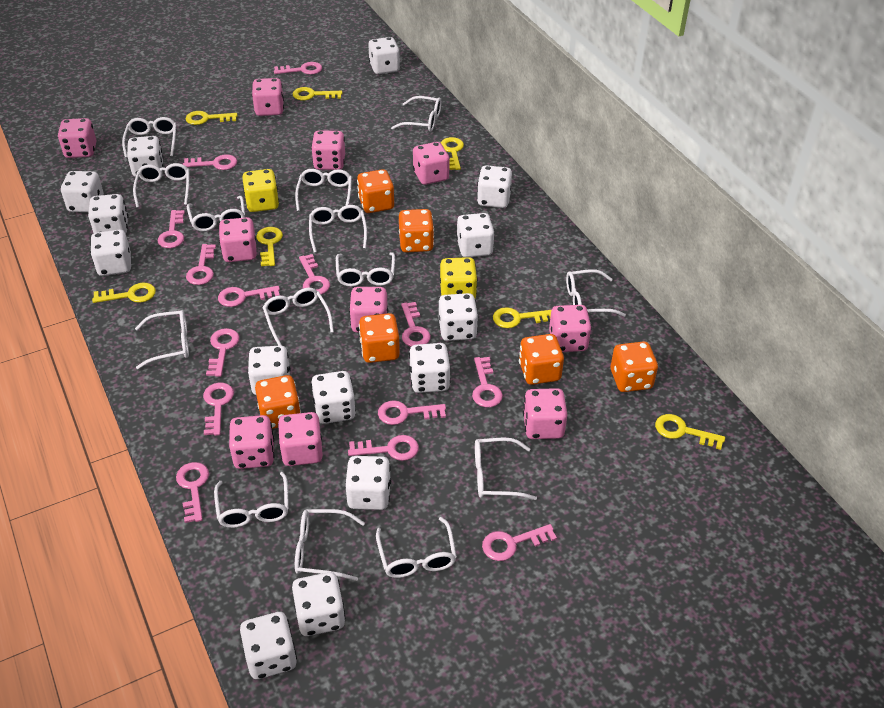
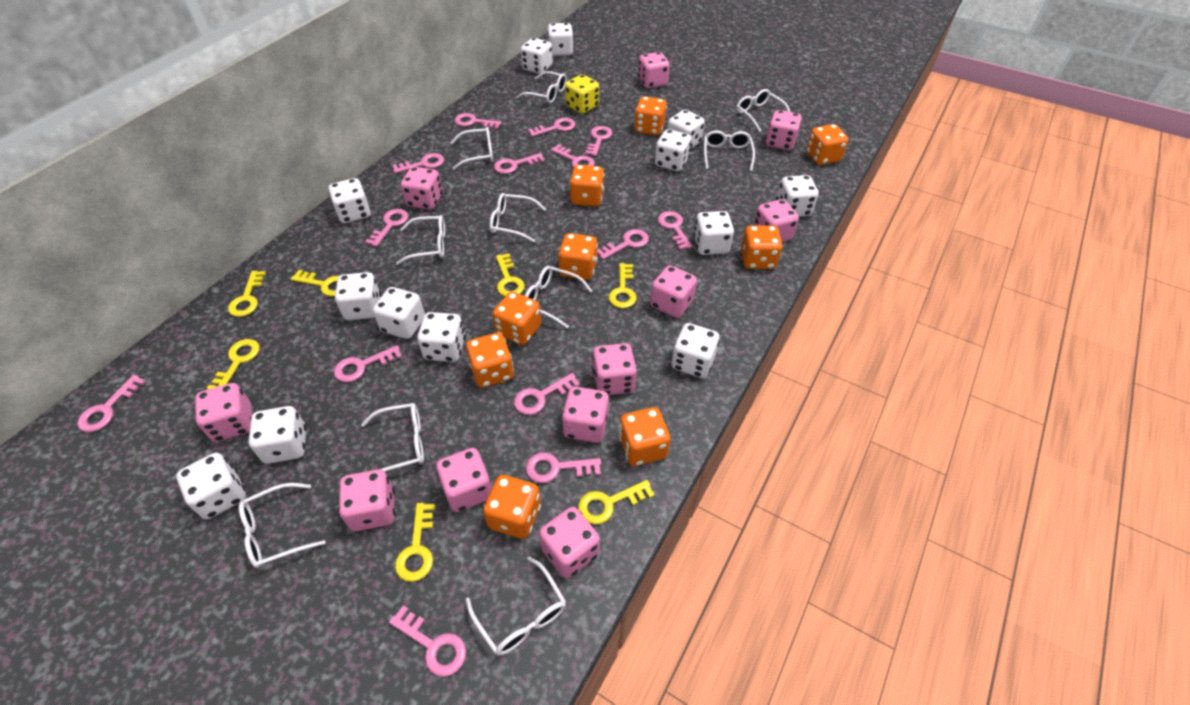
orange dice: 6 -> 9
pink dice: 10 -> 11
white dice: 14 -> 13
white glasses: 14 -> 10
yellow dice: 2 -> 1

